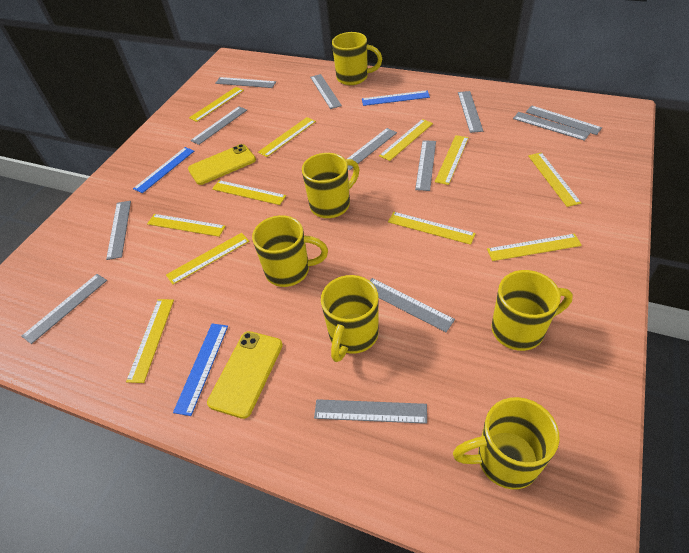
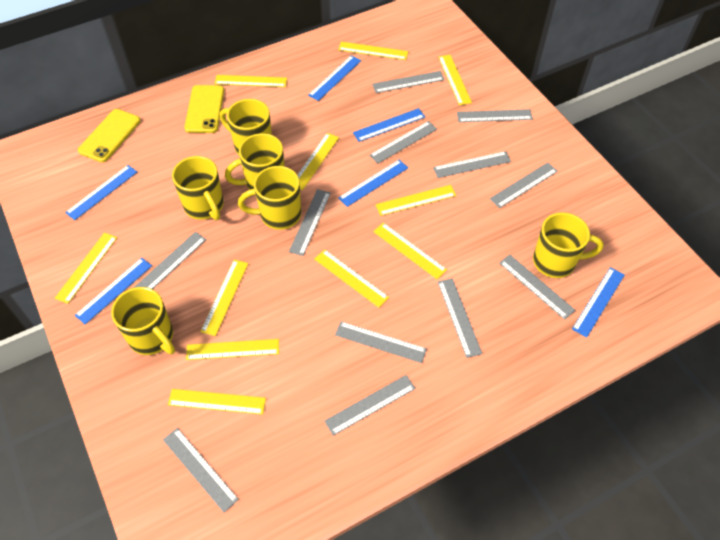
blue ruler: 3 -> 6

